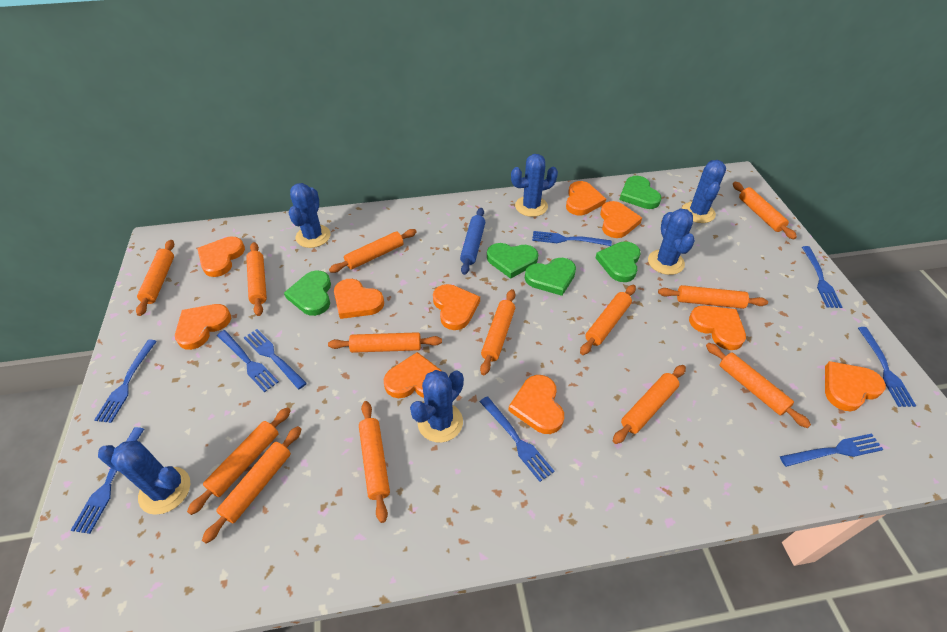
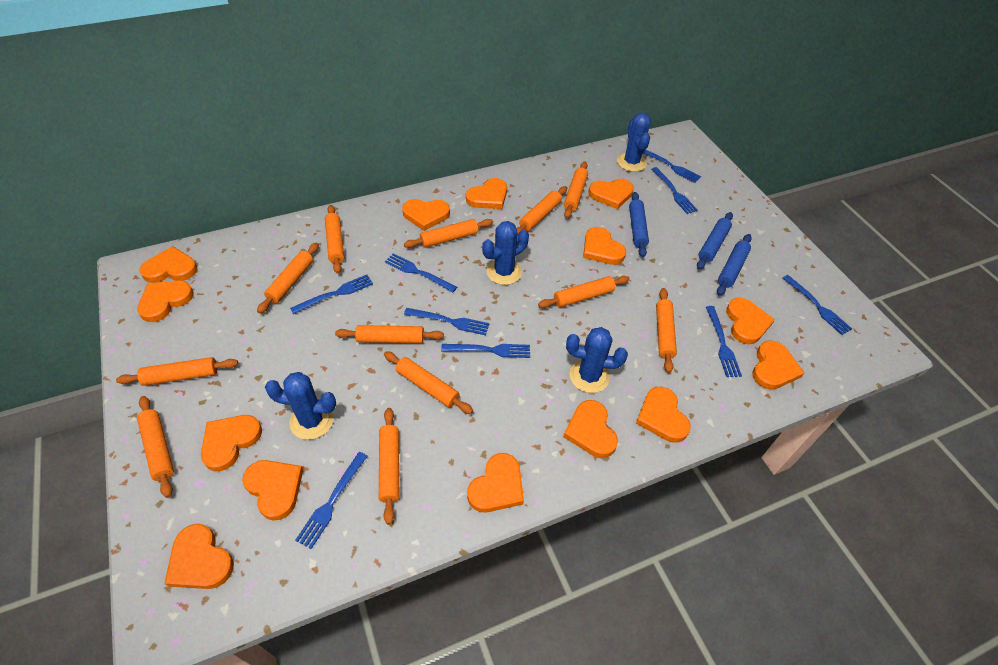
blue cactus: 6 -> 4
blue rolling pin: 1 -> 3
green heart: 5 -> 0
orange heart: 10 -> 14
orange rolling pin: 13 -> 12

